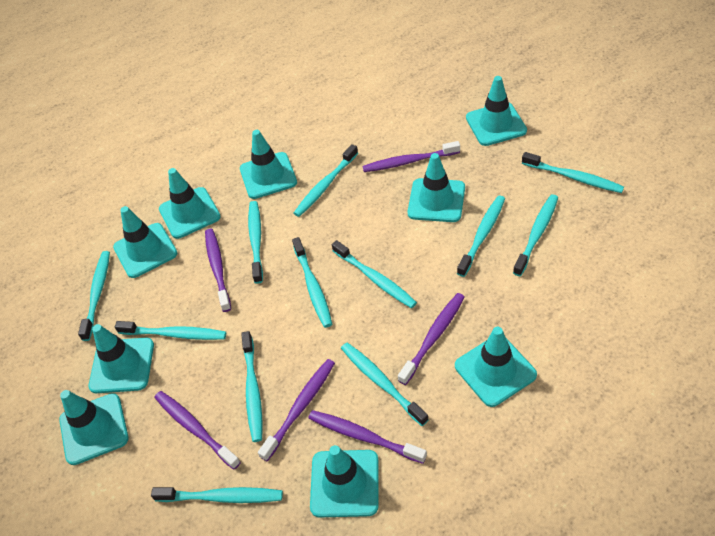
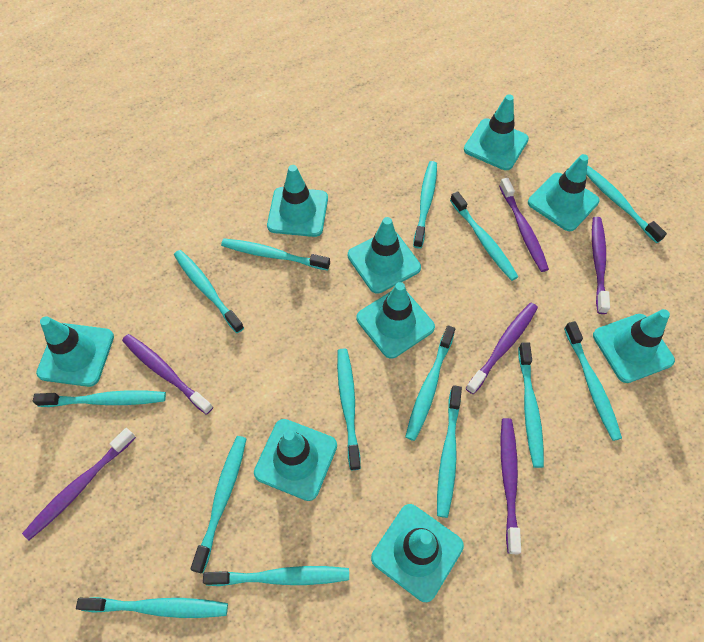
turquoise toothbrush: 12 -> 14

